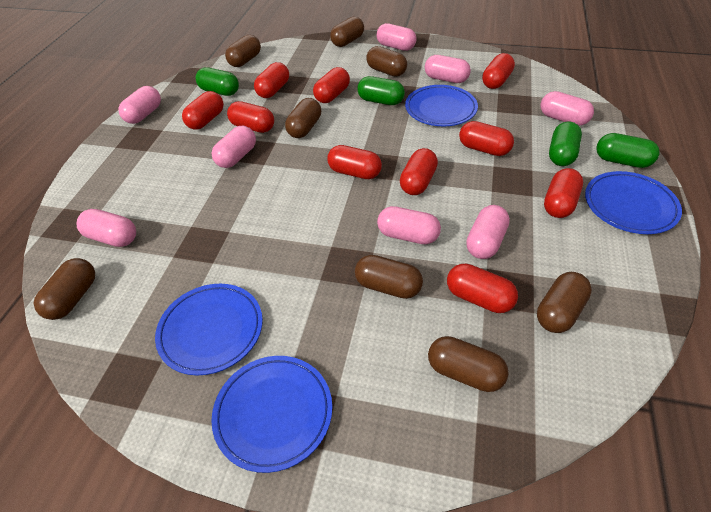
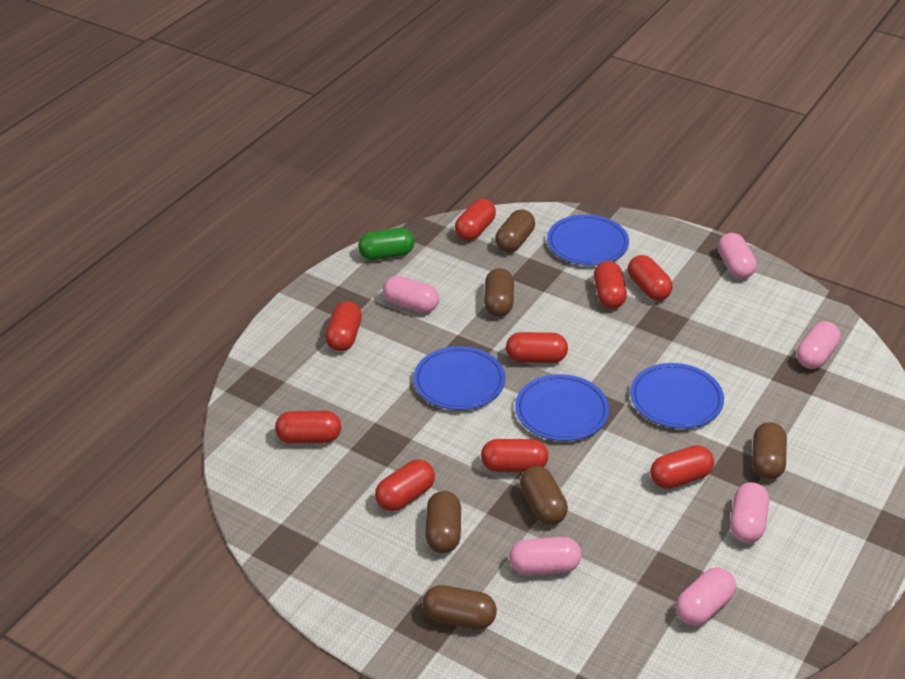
brown capsule: 8 -> 6
green capsule: 4 -> 1
pink capsule: 8 -> 6
red capsule: 10 -> 9

